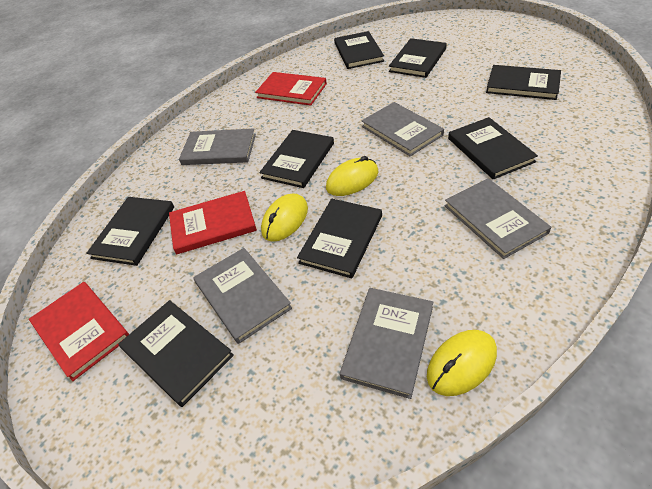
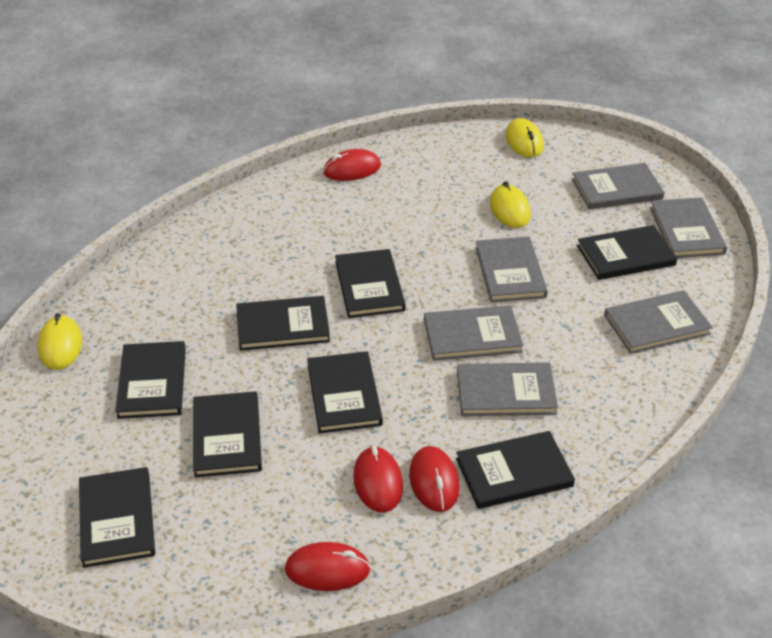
grey book: 5 -> 6
red book: 3 -> 0
red mouse: 0 -> 4

